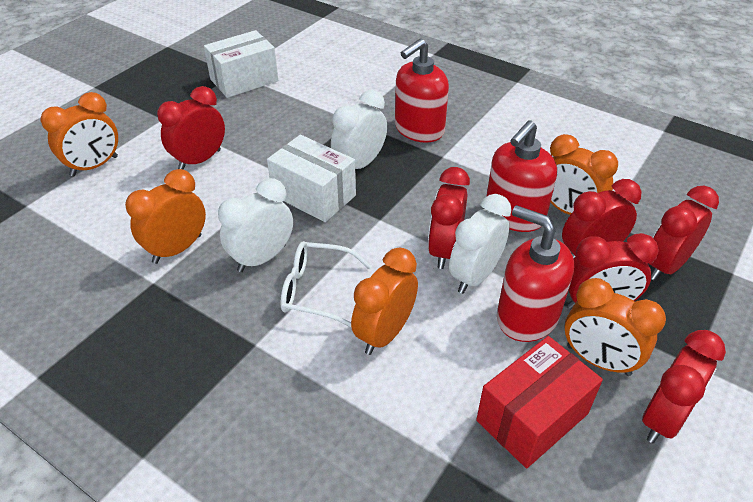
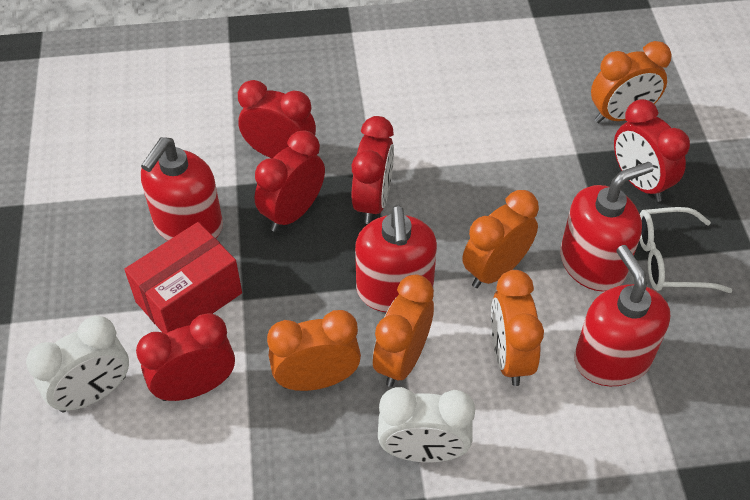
red clock: 6 -> 5
red soap dispenser: 3 -> 4
white box: 2 -> 0
white clock: 3 -> 2

